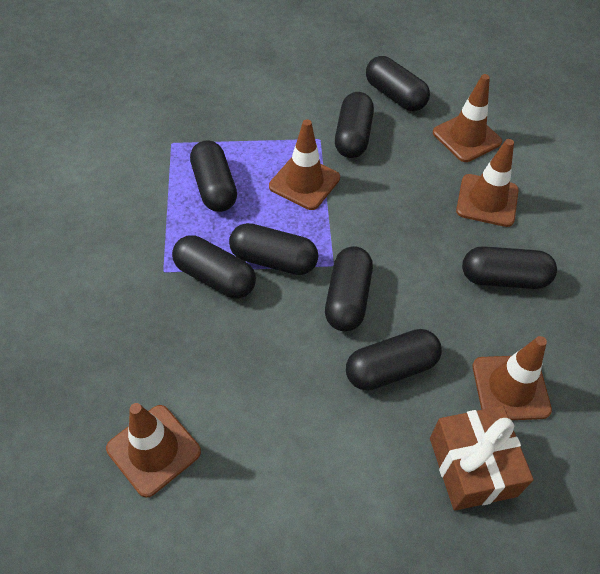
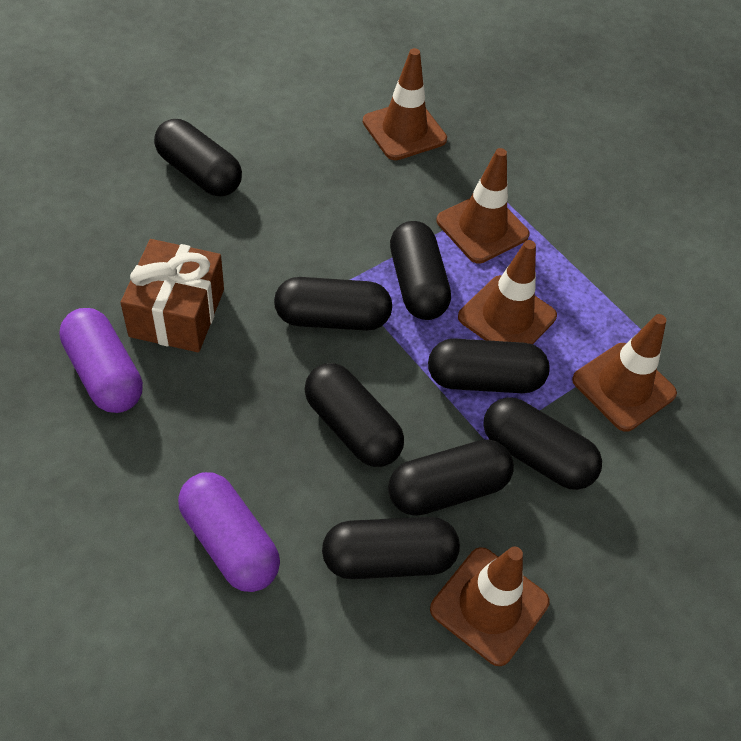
purple capsule: 0 -> 2

